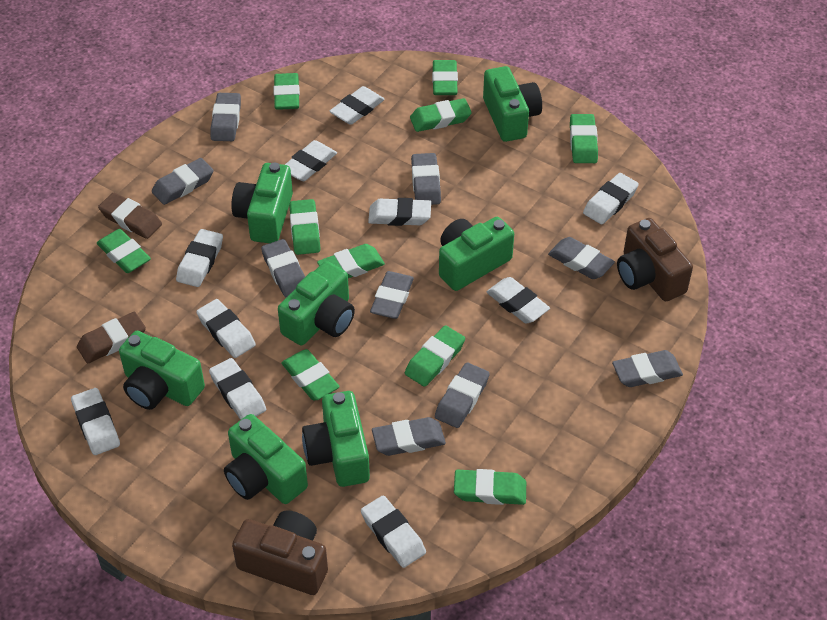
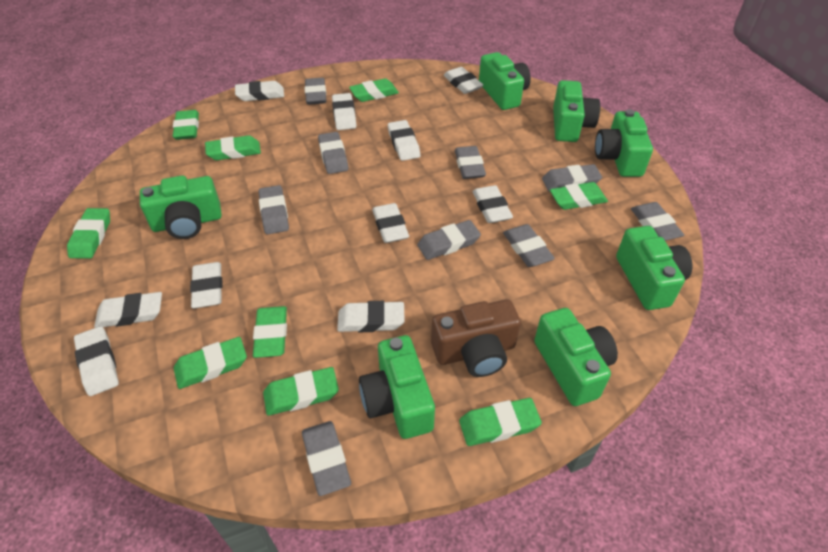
brown camera: 2 -> 1
brown eraser: 2 -> 0
green eraser: 10 -> 9

